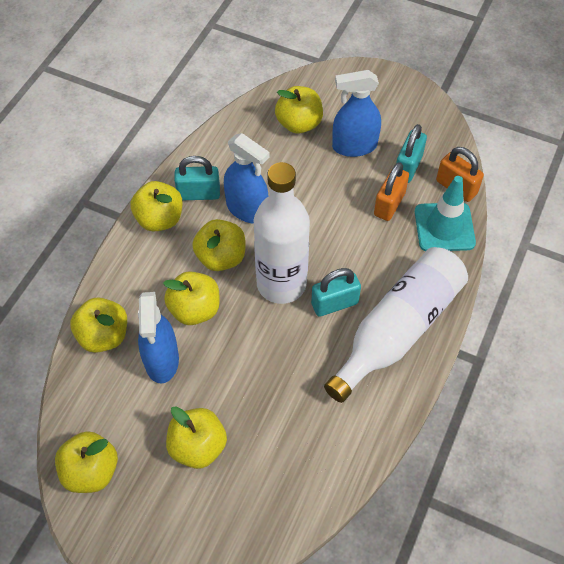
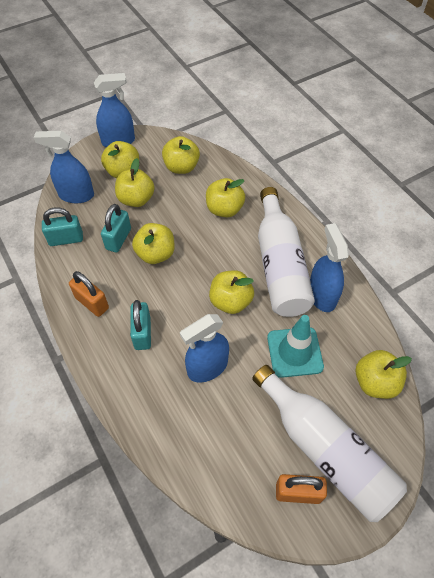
blue spray bottle: 3 -> 4

